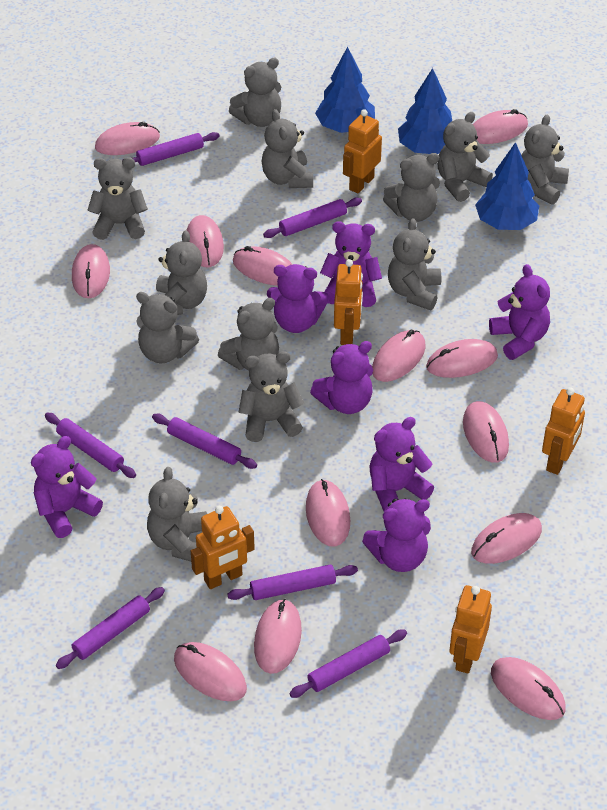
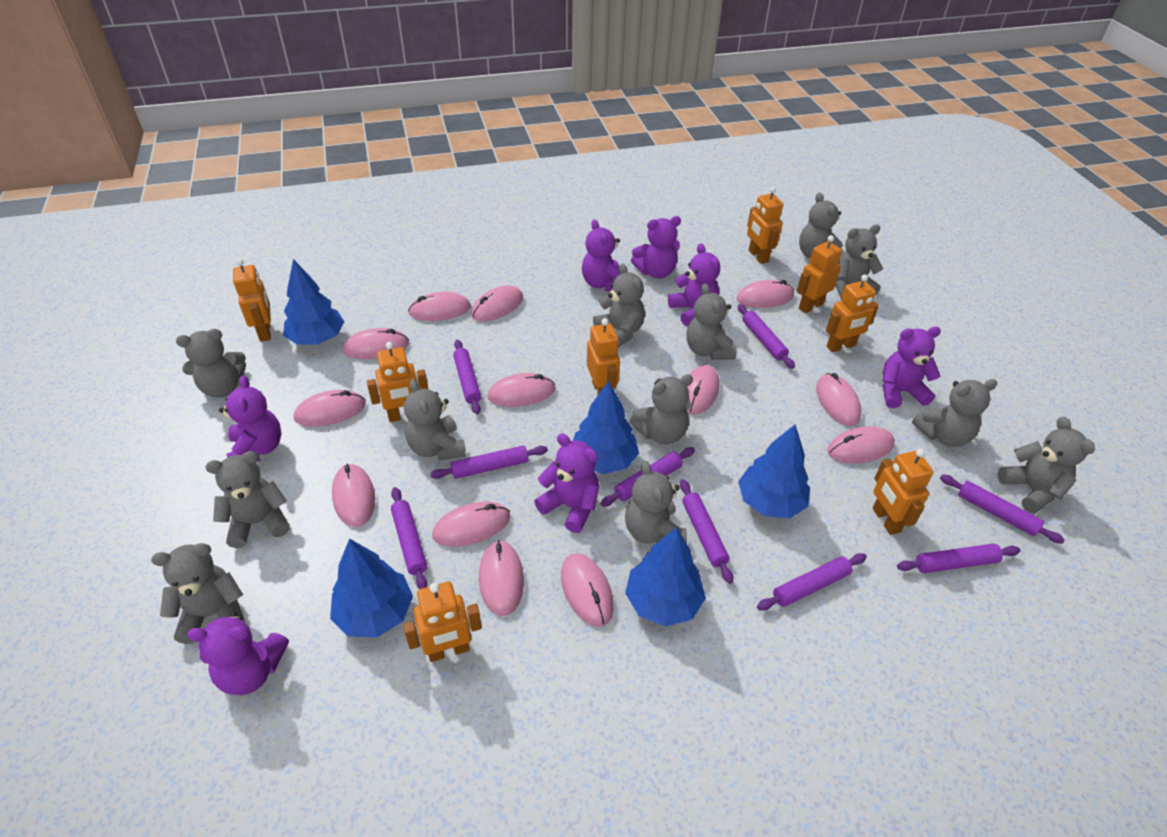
blue tree: 3 -> 5
orange robot: 5 -> 8
purple rolling pin: 7 -> 9

